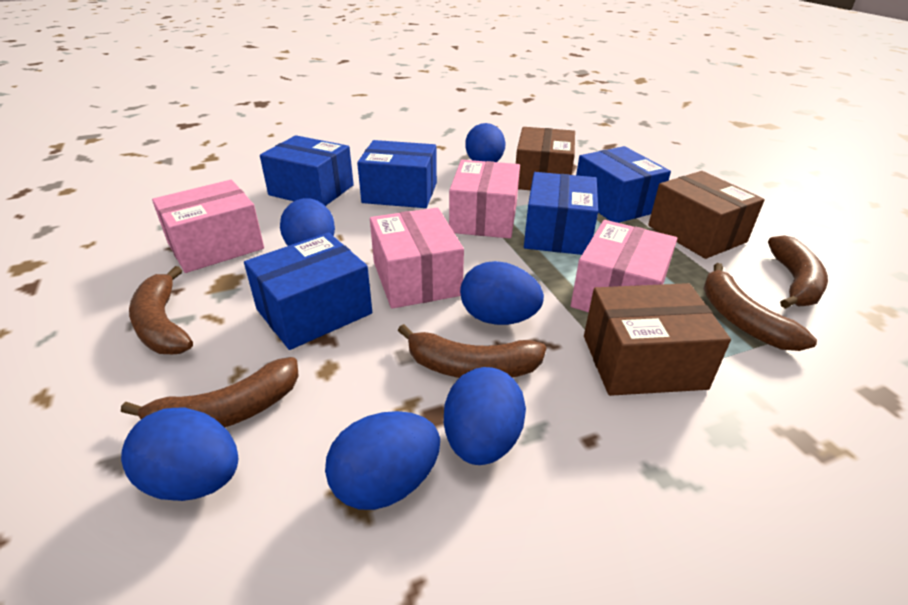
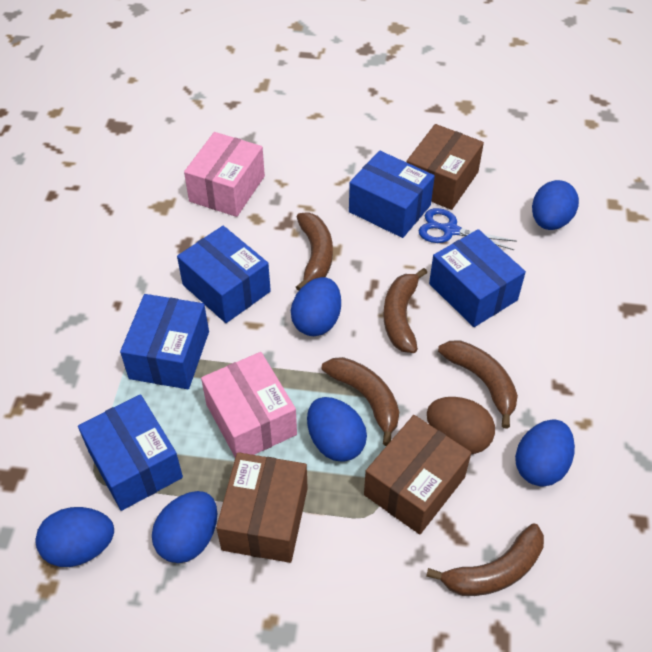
blue scissors: 0 -> 1
brown egg: 0 -> 1
pink box: 4 -> 2

